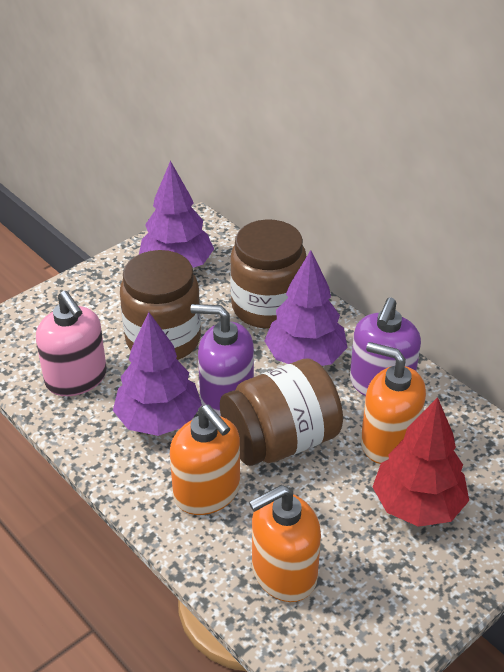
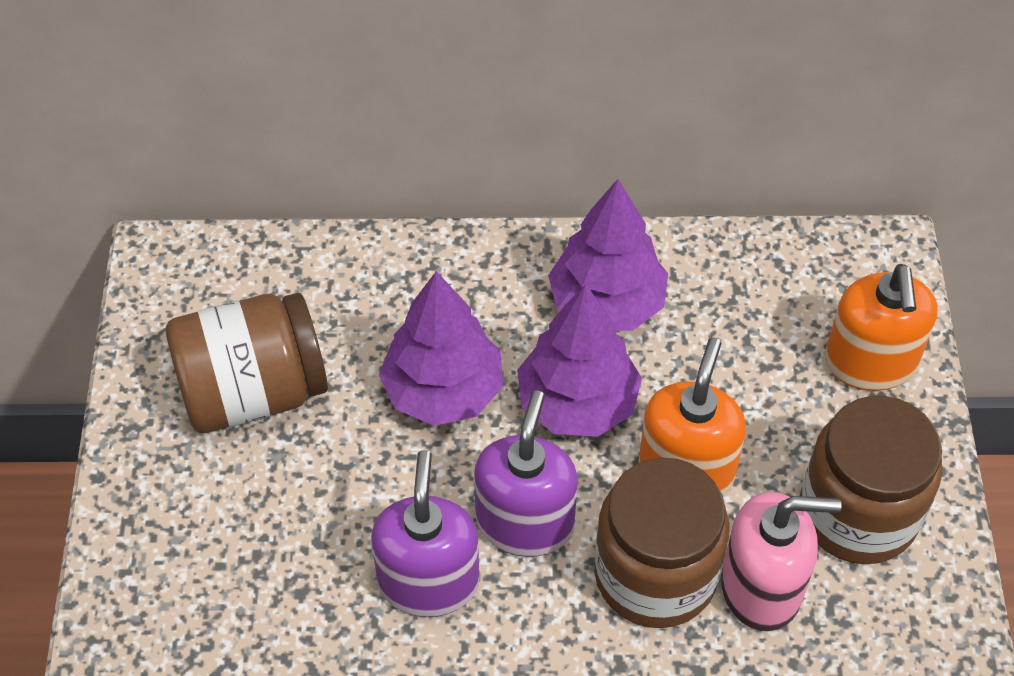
orange soap dispenser: 3 -> 2
red tree: 1 -> 0

